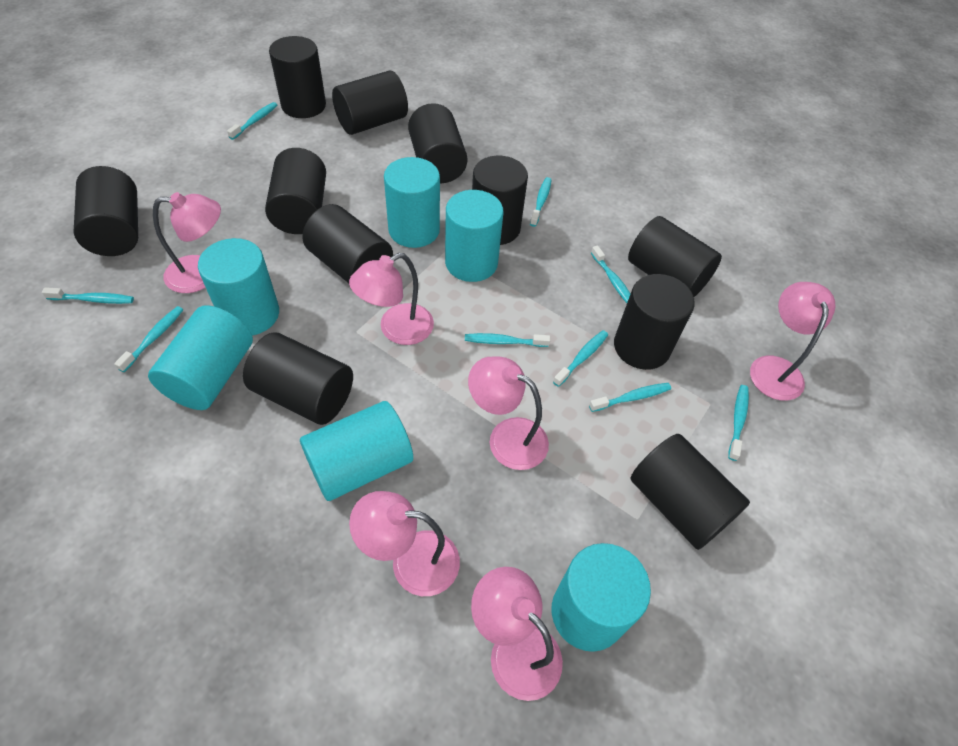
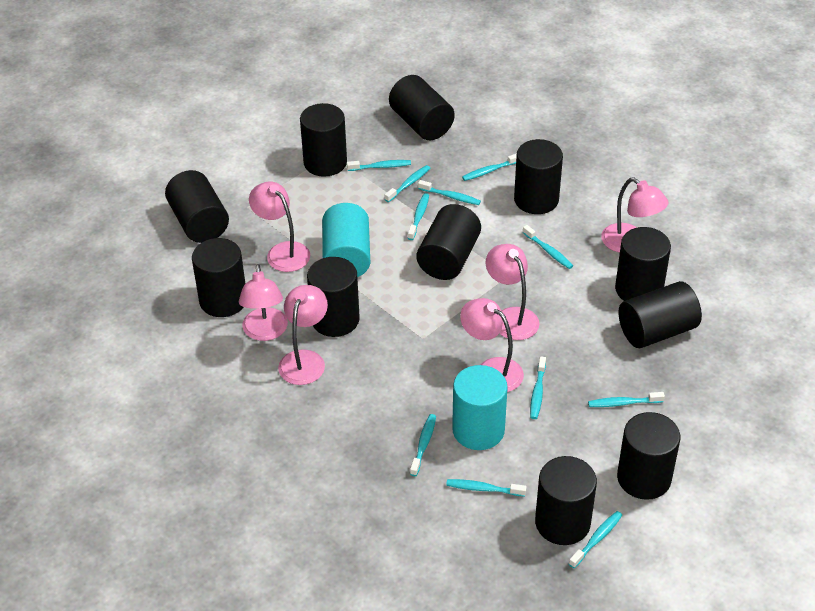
turquoise cylinder: 6 -> 2
turquoise toothbrush: 9 -> 11

